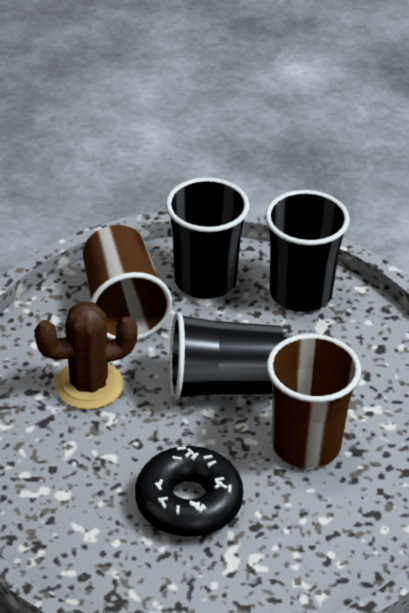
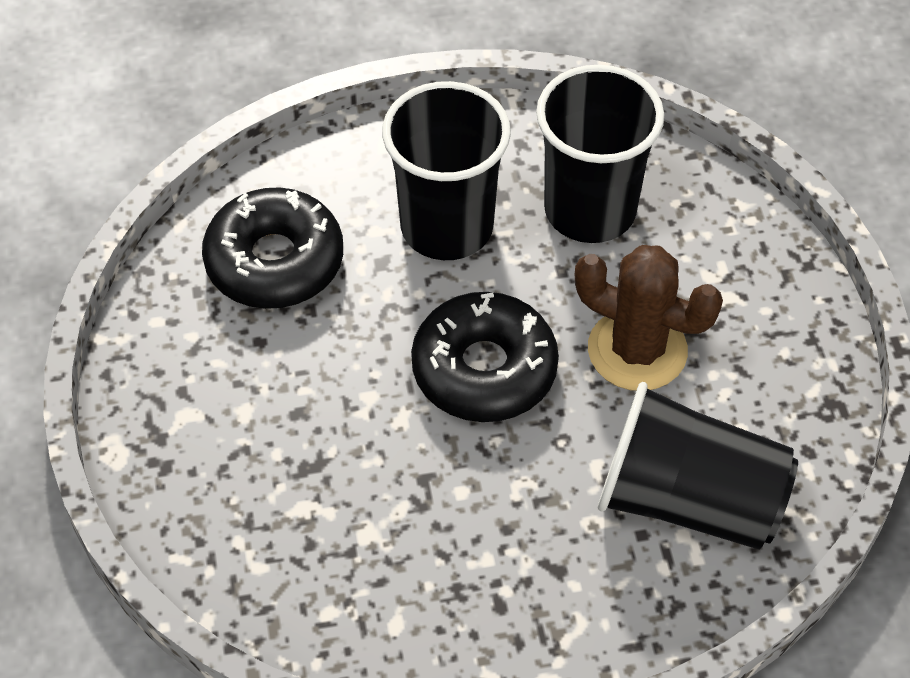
black donut: 1 -> 2
brown cup: 2 -> 0

